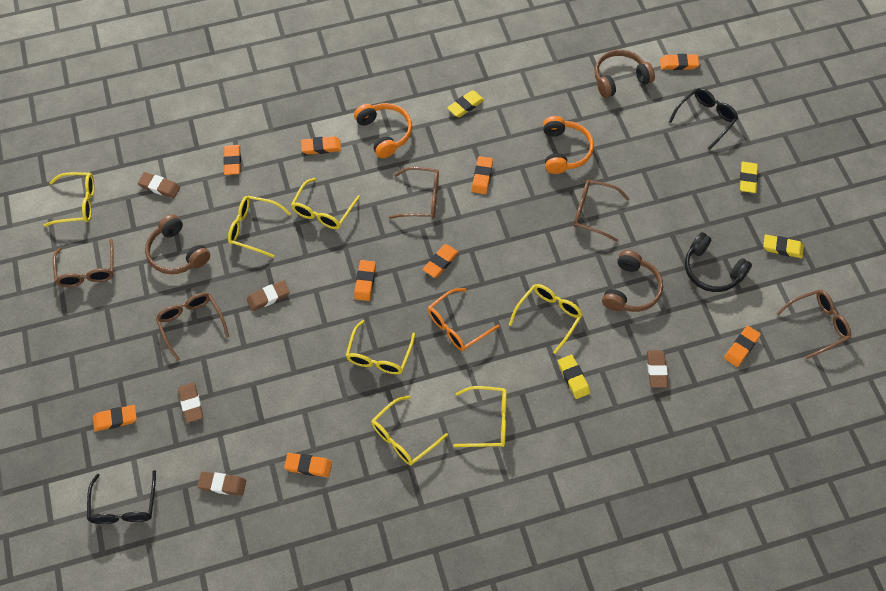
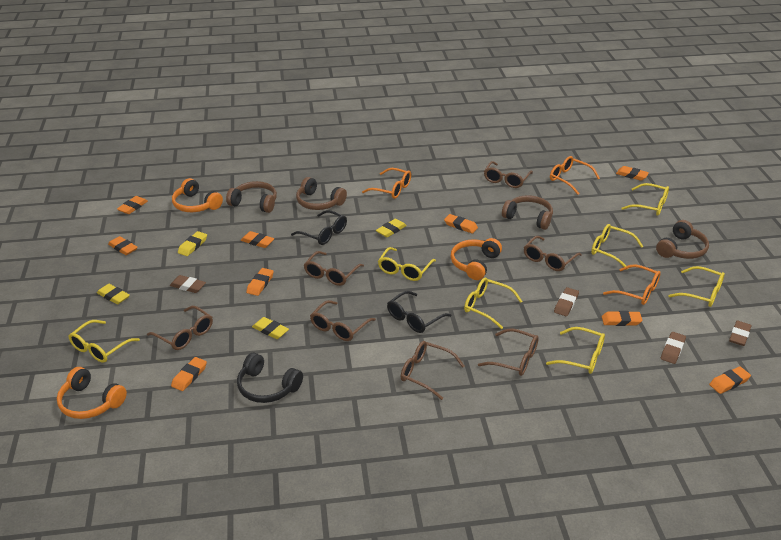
brown eraser: 5 -> 4
brown glasses: 5 -> 7
brown headphones: 3 -> 4
orange glasses: 1 -> 3
orange headphones: 2 -> 3

